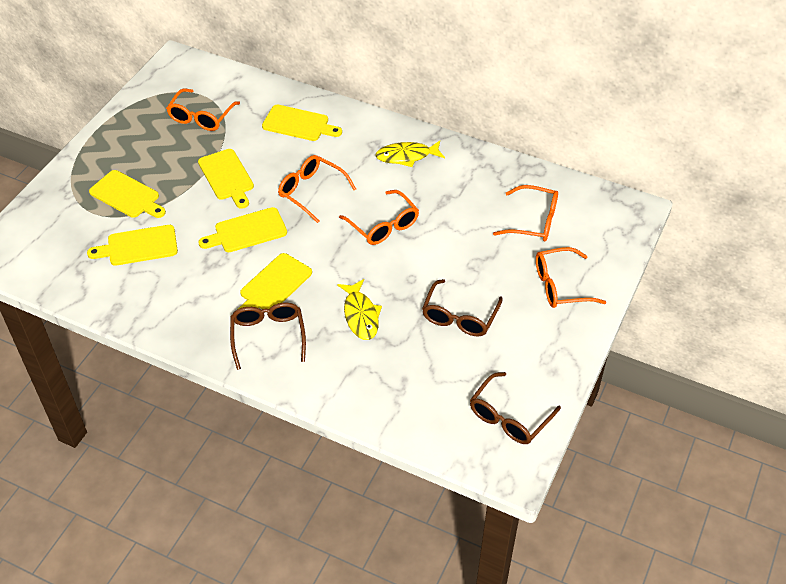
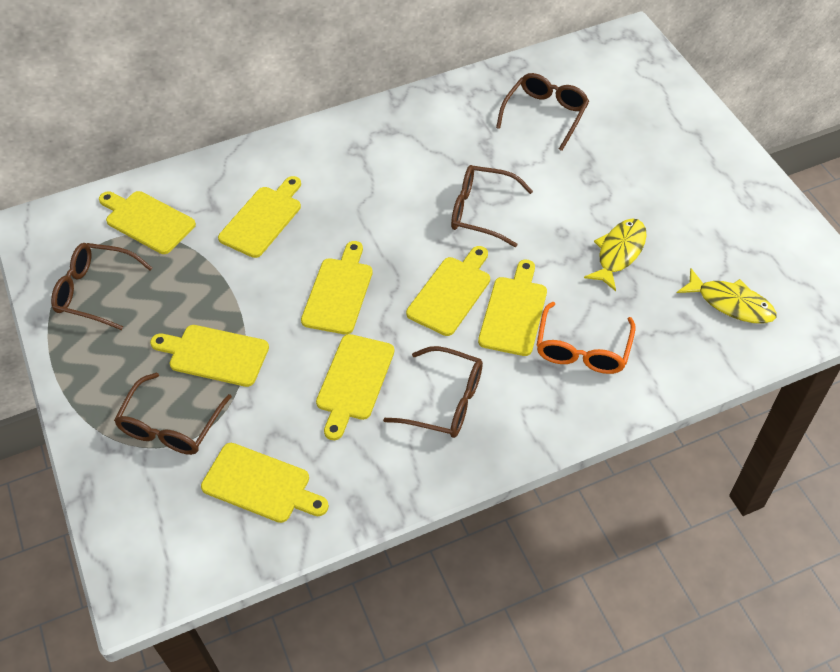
brown glasses: 3 -> 5
orange glasses: 5 -> 1
yellow cutting board: 6 -> 8

